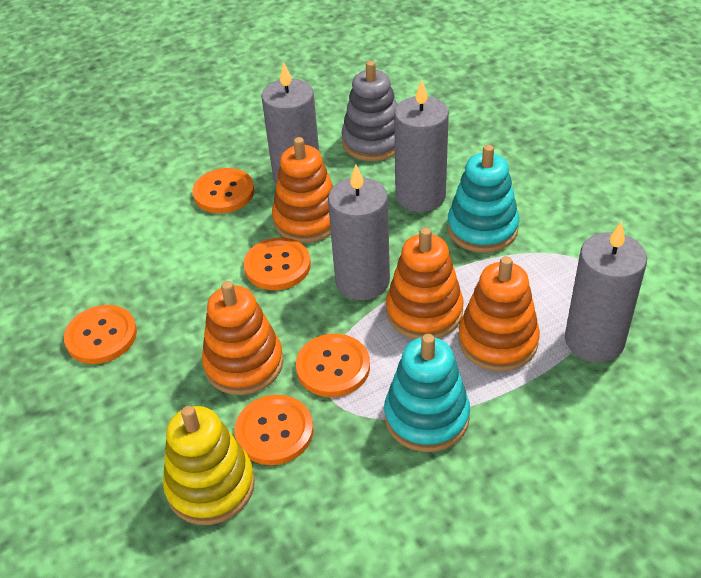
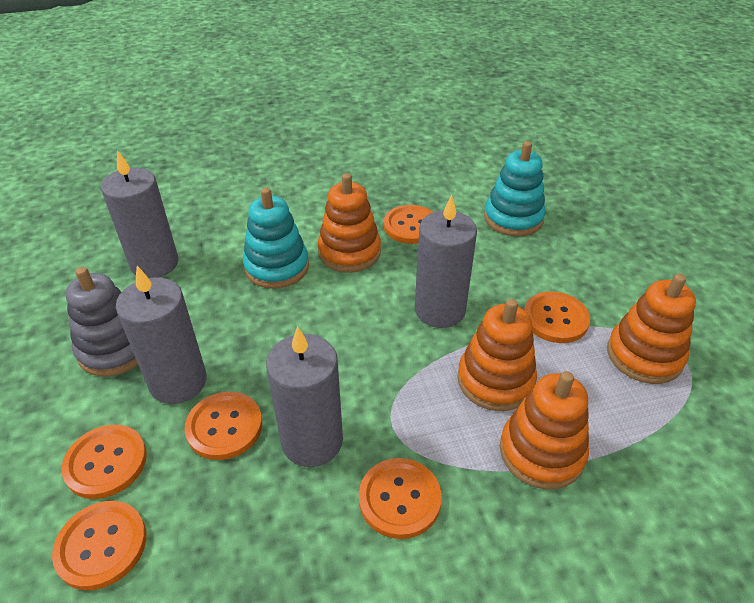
orange button: 5 -> 6
yellow stacking toy: 1 -> 0

